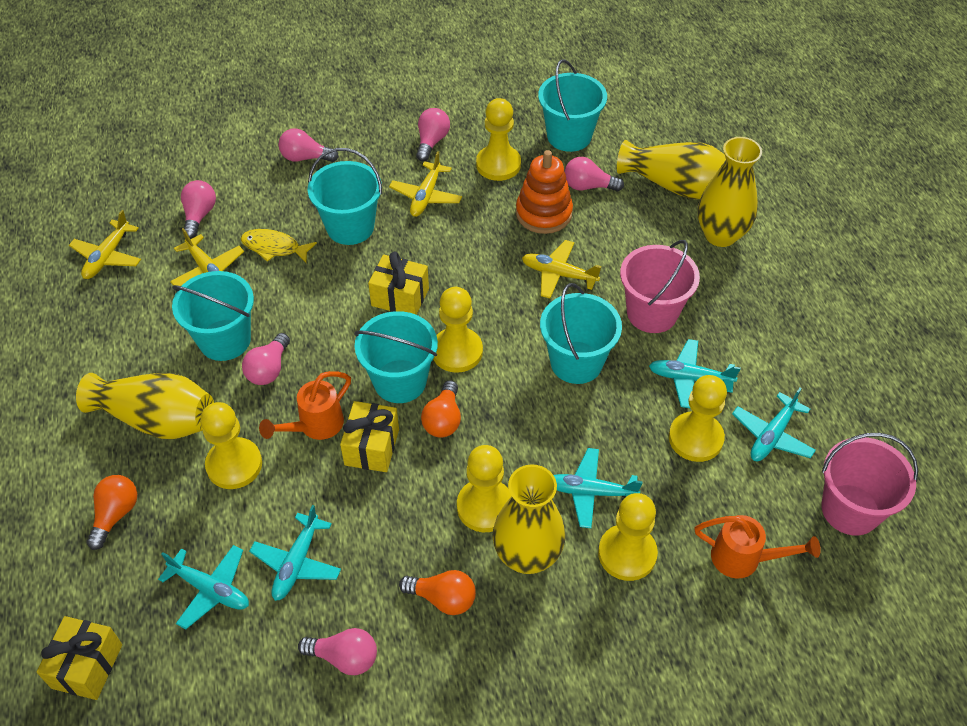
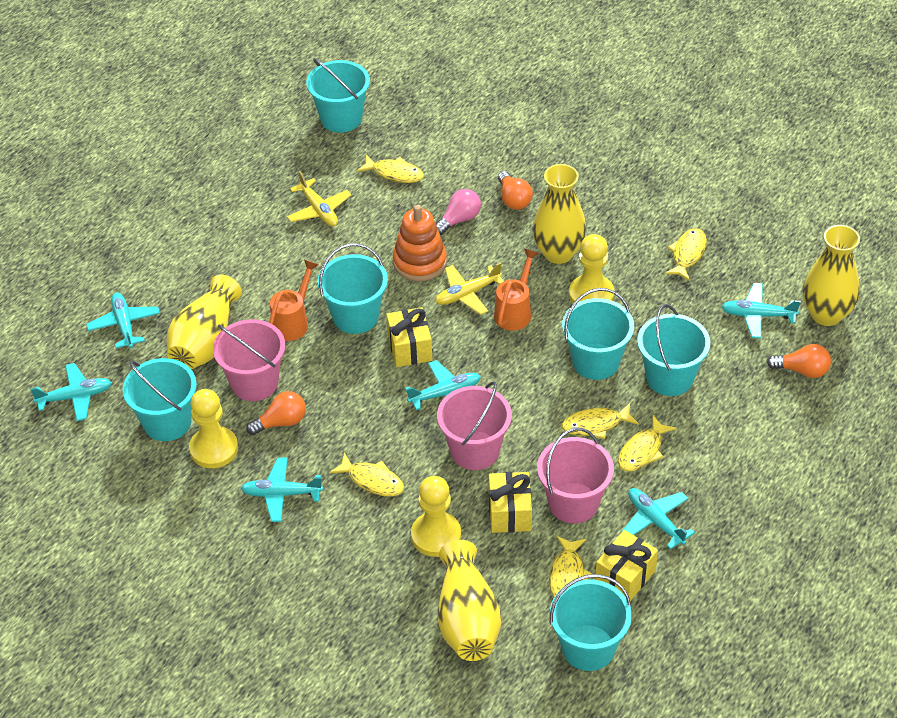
pink bucket: 2 -> 3
pink light bulb: 6 -> 1
turquoise bucket: 5 -> 6
turquoise plane: 5 -> 6
yellow fish: 1 -> 6
yellow pawn: 6 -> 3
yellow plane: 4 -> 2

